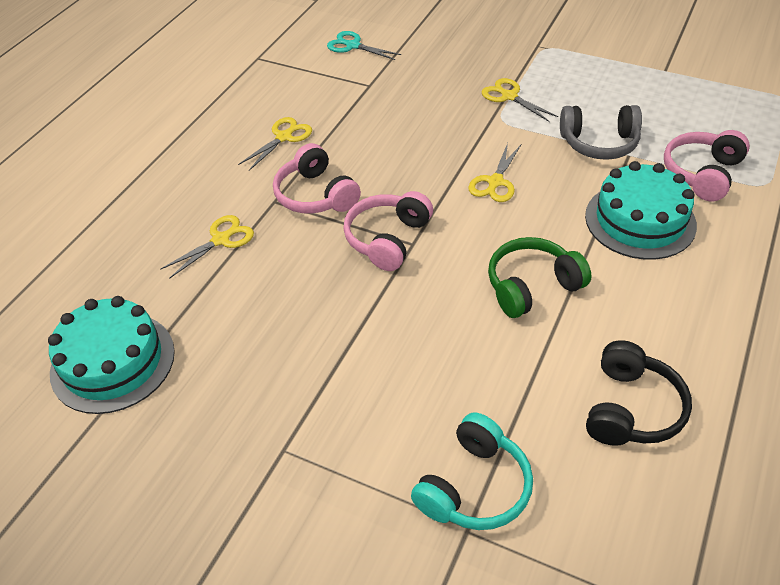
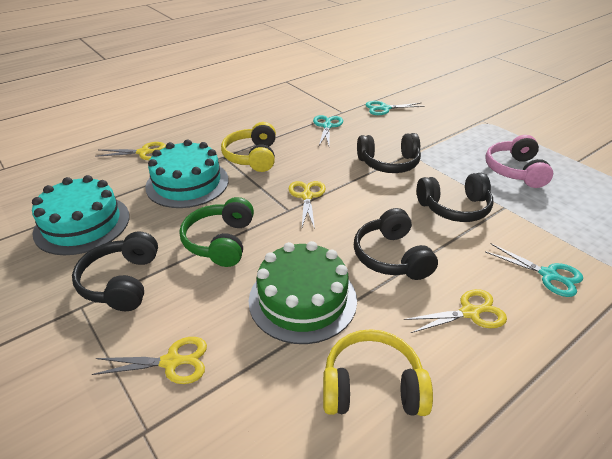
black headphones: 1 -> 4
green cake: 0 -> 1
grey headphones: 1 -> 0
pink headphones: 3 -> 1
turquoise headphones: 1 -> 0
turquoise scissors: 1 -> 3
yellow headphones: 0 -> 2

